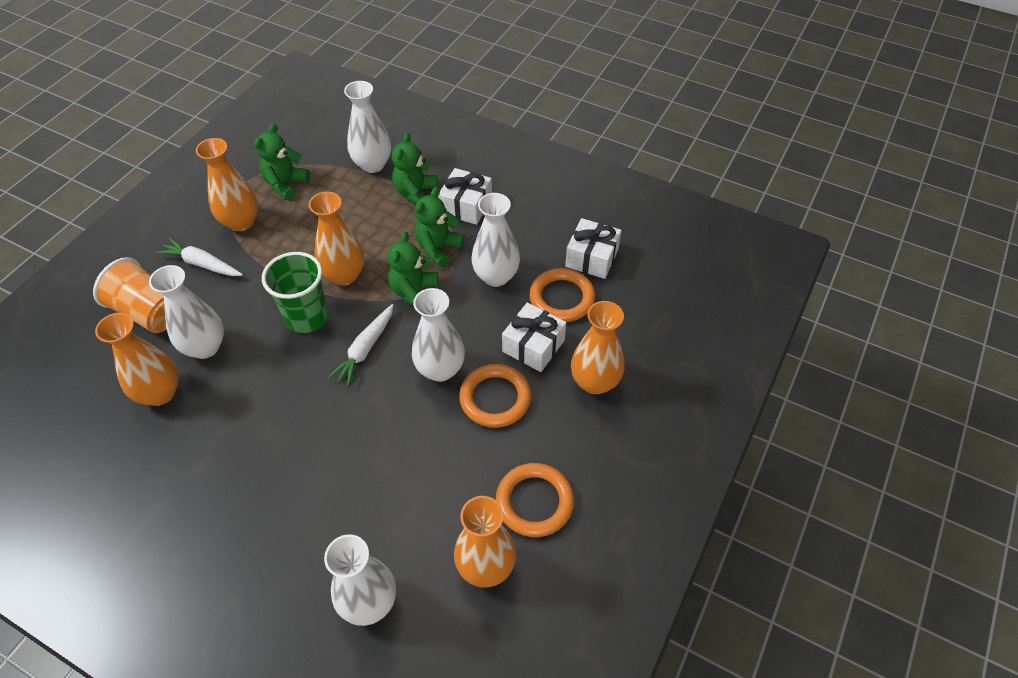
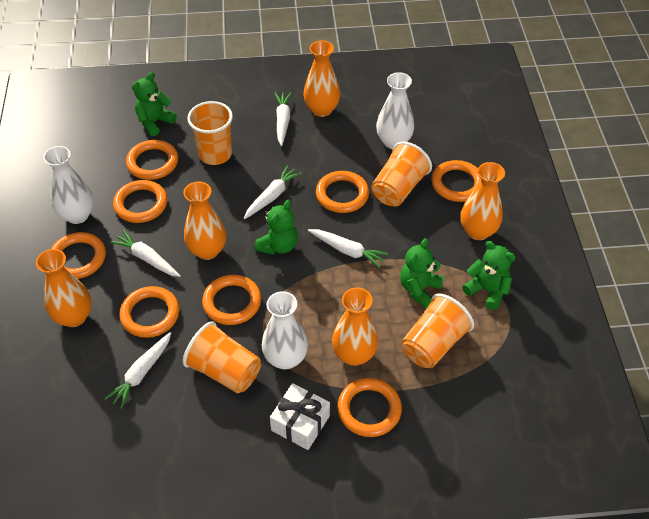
green cup: 1 -> 0
orange cup: 1 -> 4
orange ring: 3 -> 8
white carrot: 2 -> 5
white gift: 3 -> 1
white vase: 5 -> 3

